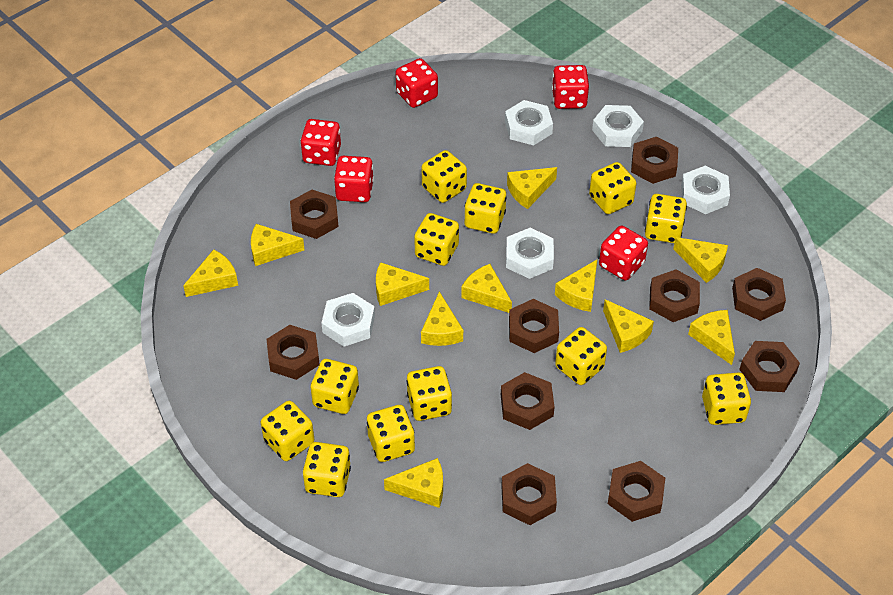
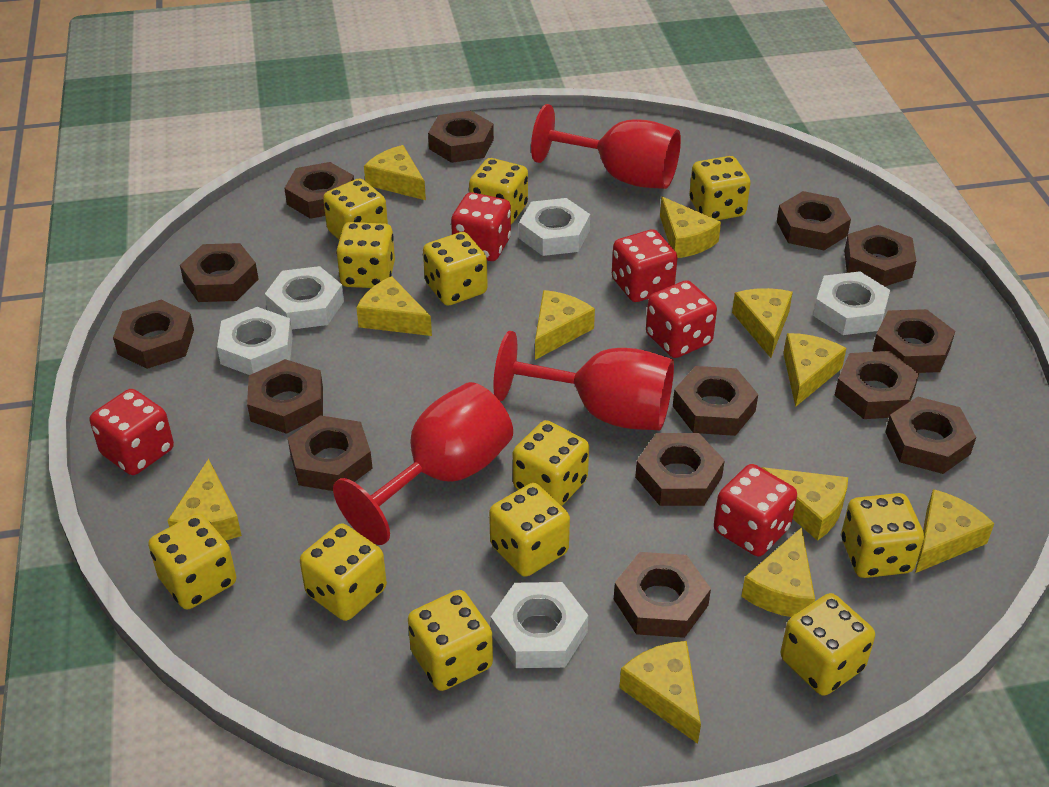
brown nut: 10 -> 14
red goblet: 0 -> 3

